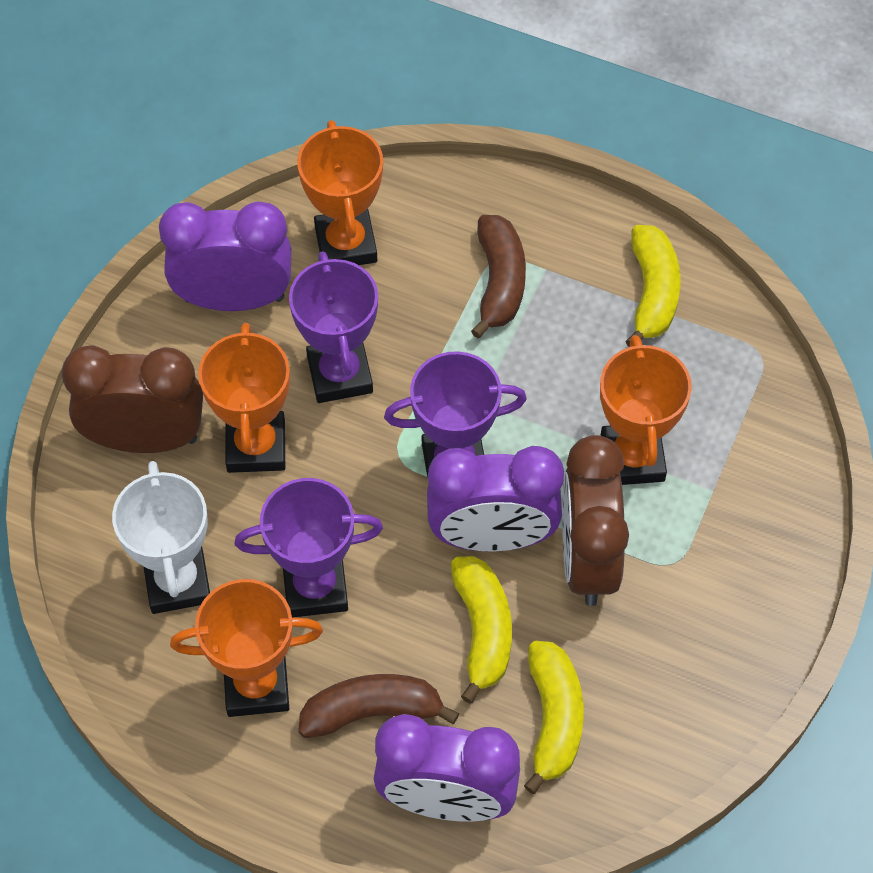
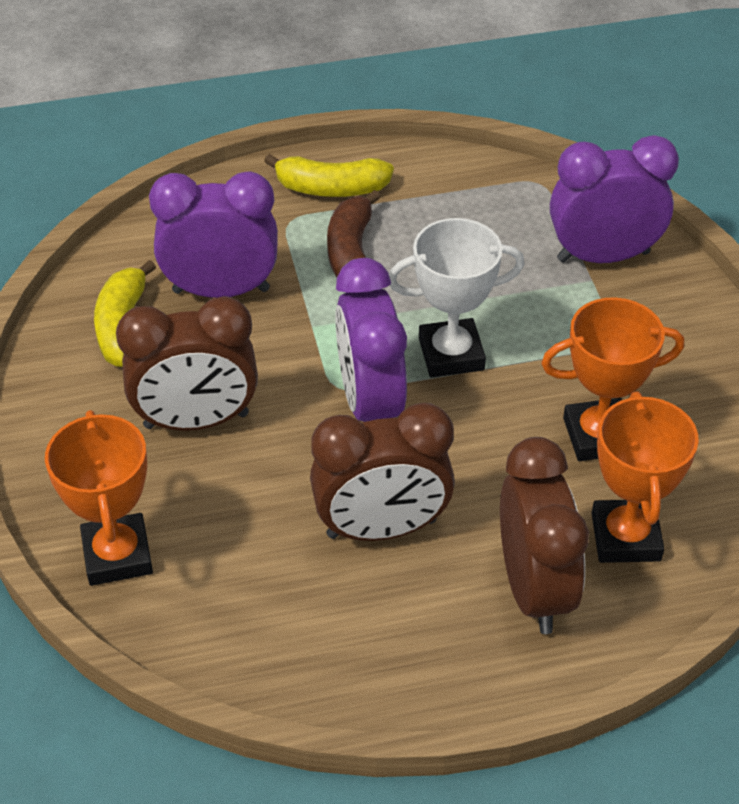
brown banana: 2 -> 1
brown clock: 2 -> 3
orange trophy: 4 -> 3
purple trophy: 3 -> 0
yellow banana: 3 -> 2

